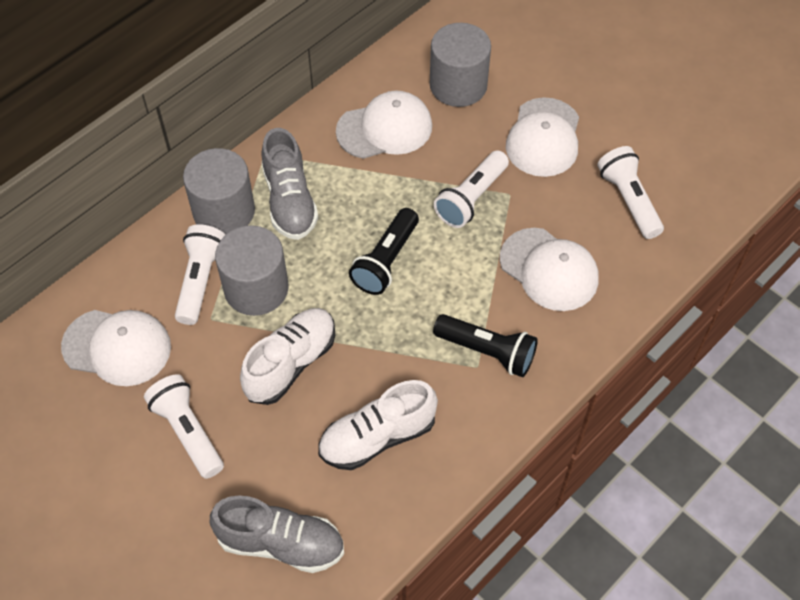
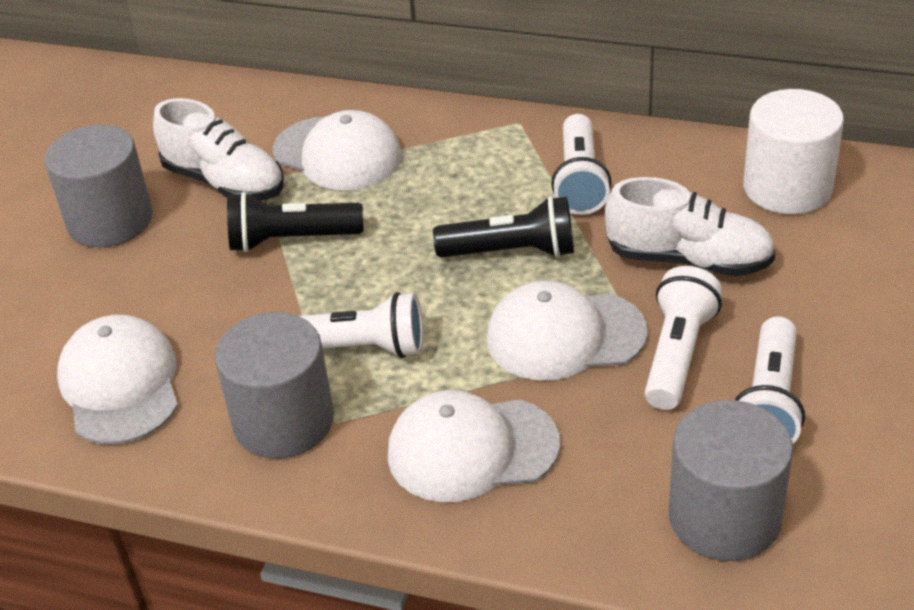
grey shoe: 2 -> 0
white cylinder: 0 -> 1

